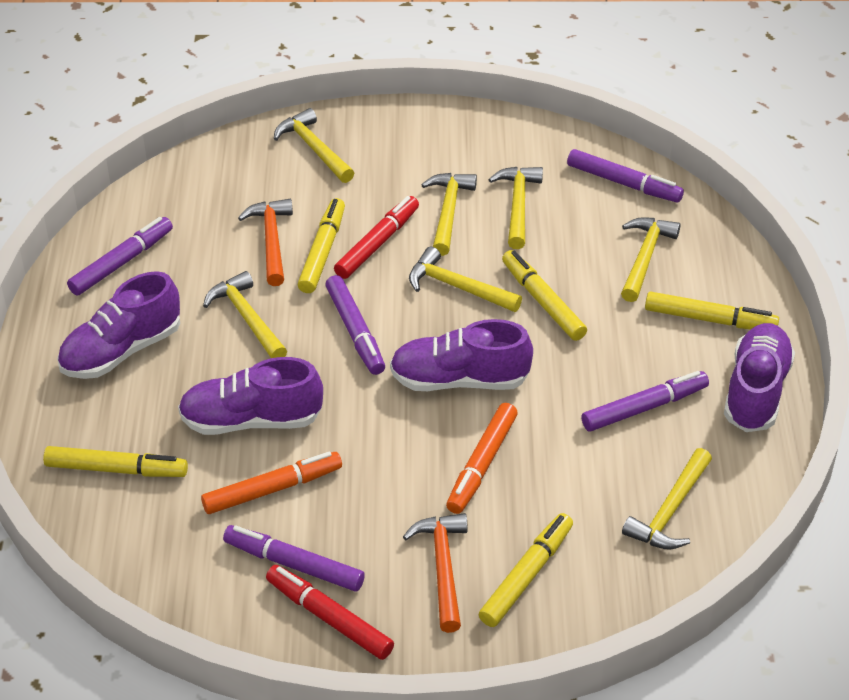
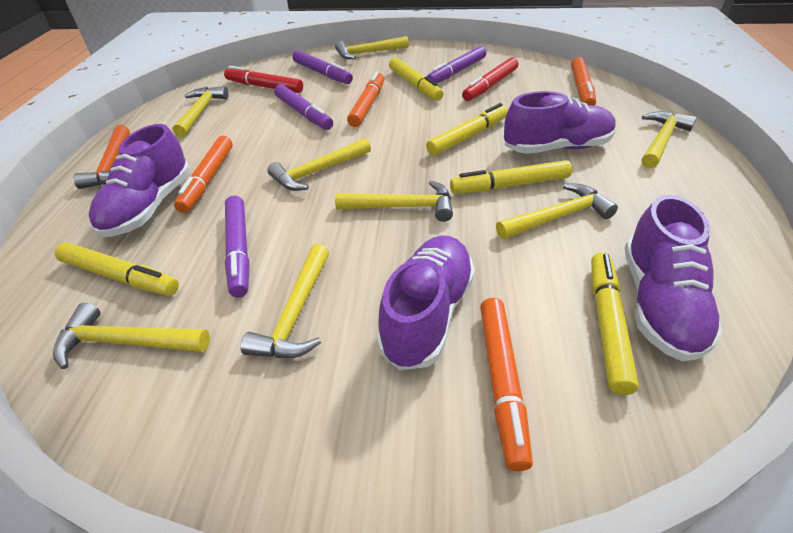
orange hammer: 2 -> 1
orange marker: 2 -> 4
purple marker: 5 -> 4
yellow hammer: 7 -> 8

